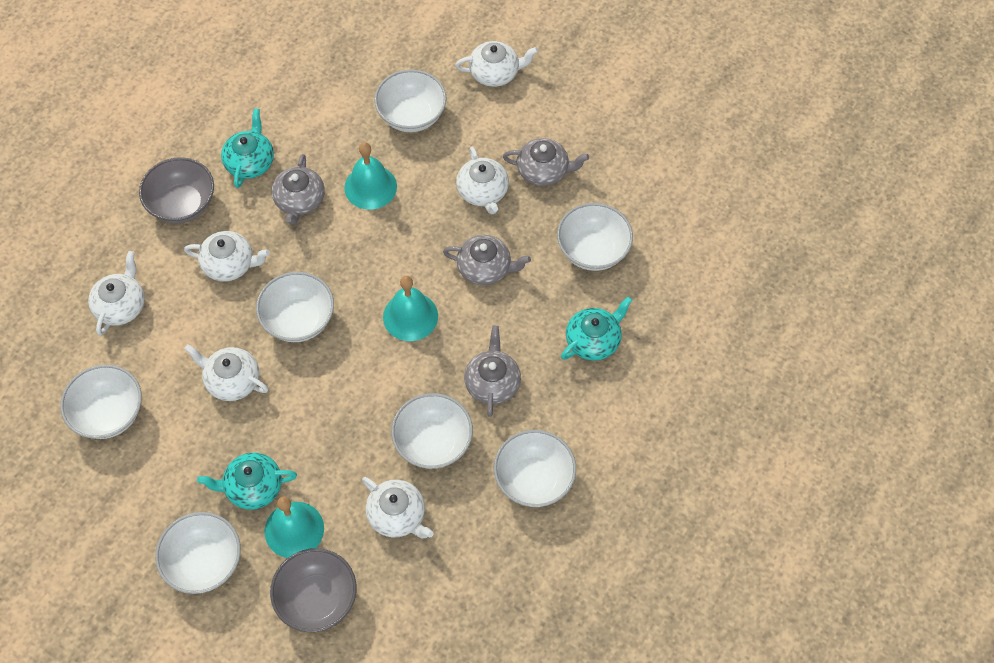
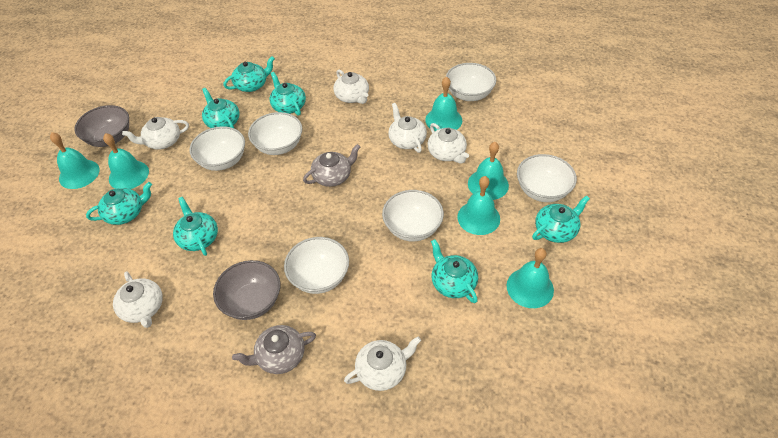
grey teapot: 4 -> 2
turquoise bell: 3 -> 6
turquoise teapot: 3 -> 7
white bowl: 7 -> 6

